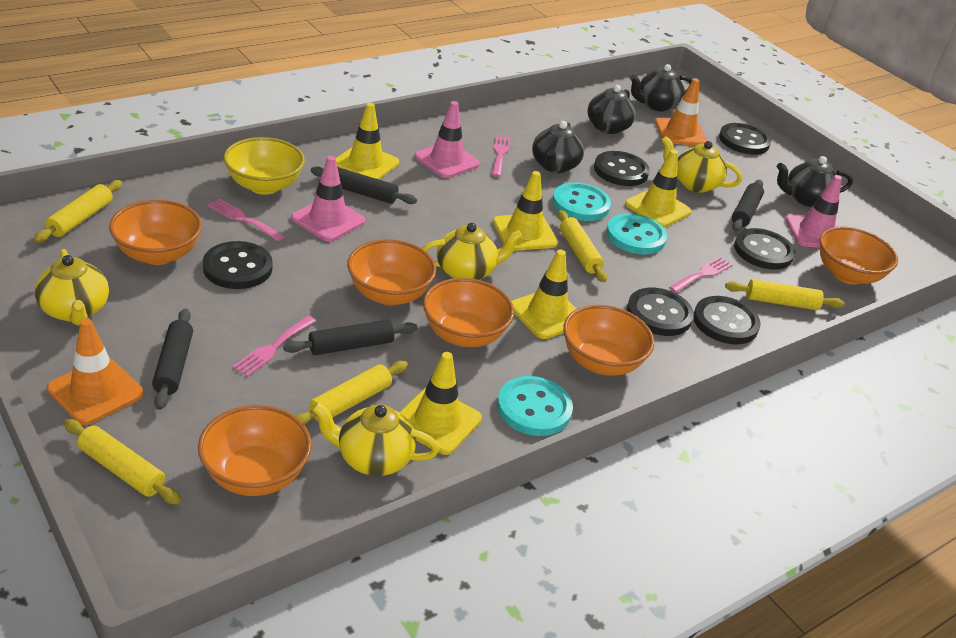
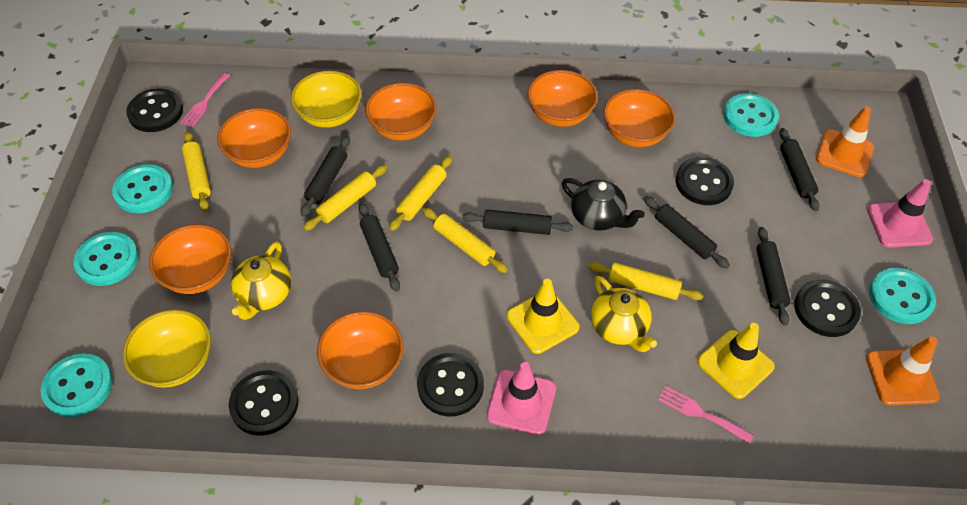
black button: 6 -> 5
black rolling pin: 4 -> 6
black teapot: 4 -> 1
pink fork: 4 -> 2
pink traffic cone: 3 -> 2
turquoise button: 3 -> 5
yellow bowl: 1 -> 2
yellow teapot: 4 -> 2
yellow traffic cone: 5 -> 2

